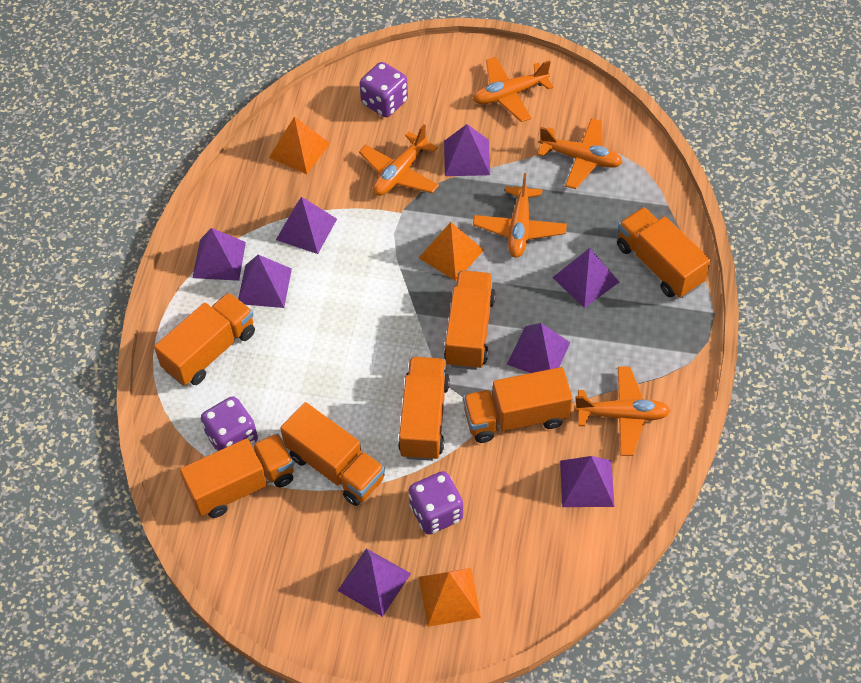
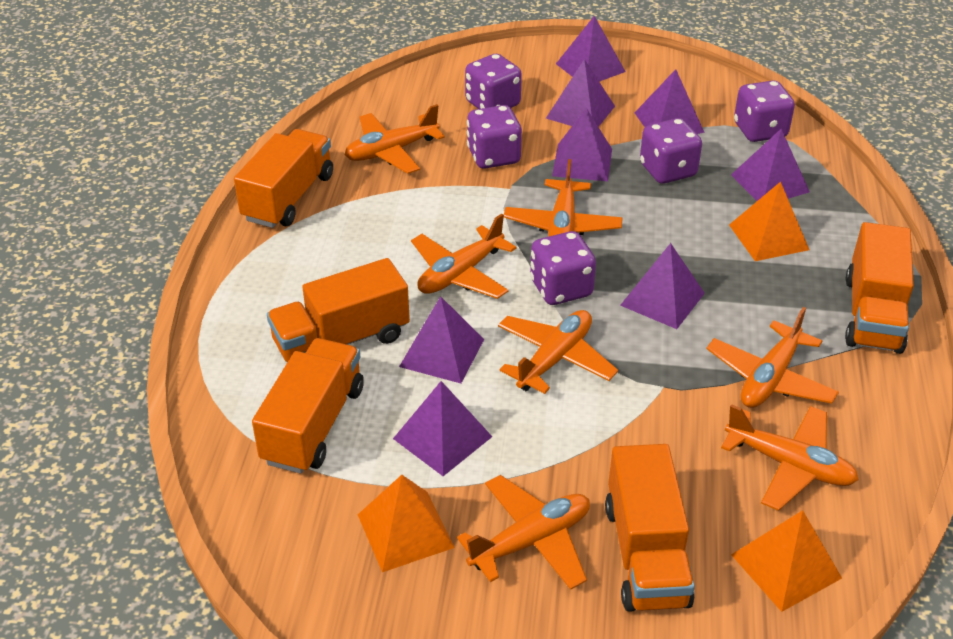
orange plane: 5 -> 7
orange truck: 7 -> 5
purple dice: 3 -> 5

